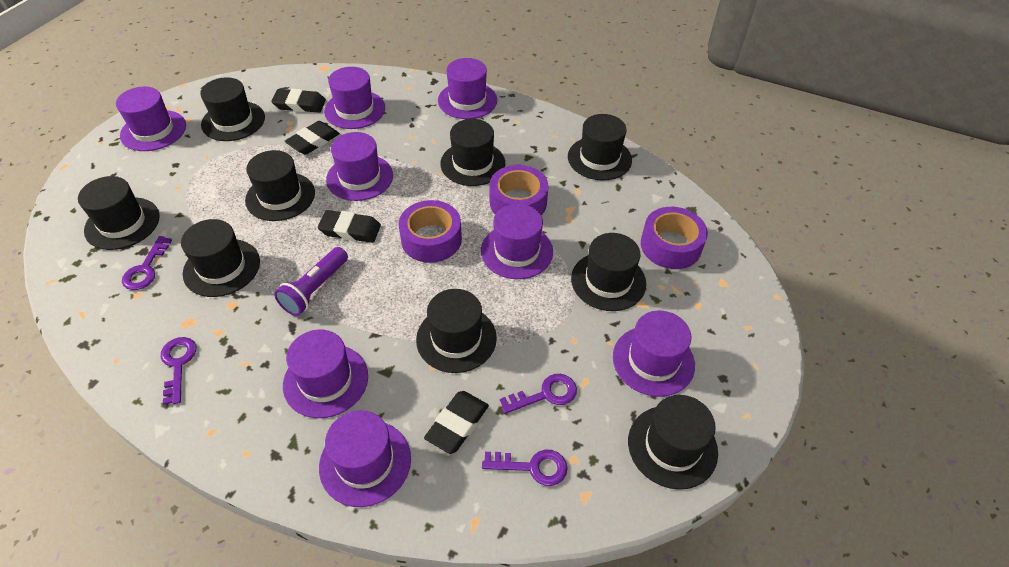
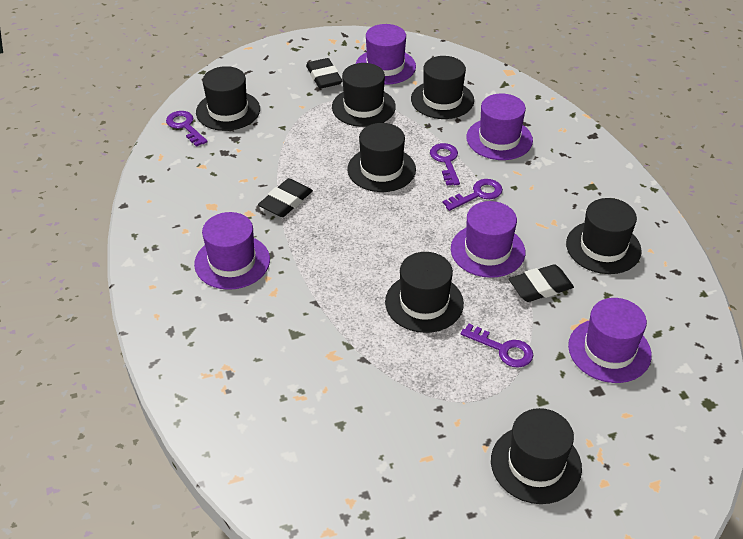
black eraser: 4 -> 3
black hat: 9 -> 7
purple flashlight: 1 -> 0
purple hat: 8 -> 5
purple tape: 3 -> 0

